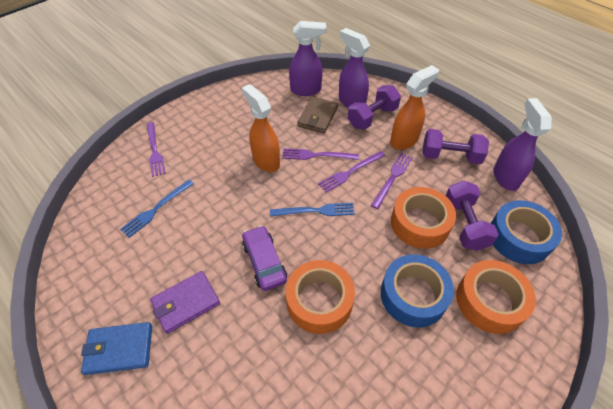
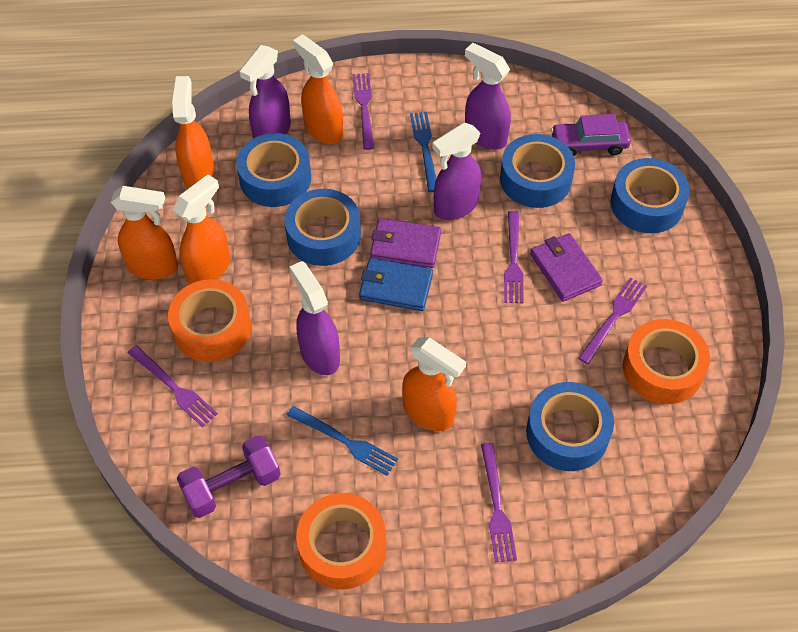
blue tape: 2 -> 5
brown wallet: 1 -> 0
orange spray bottle: 2 -> 5
purple dumbbell: 3 -> 1
purple fork: 4 -> 5
purple spray bottle: 3 -> 4
purple wallet: 1 -> 2

